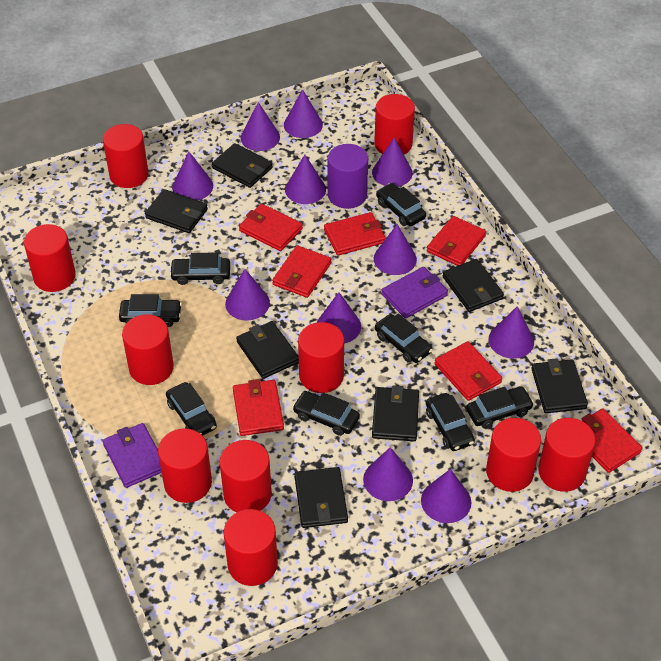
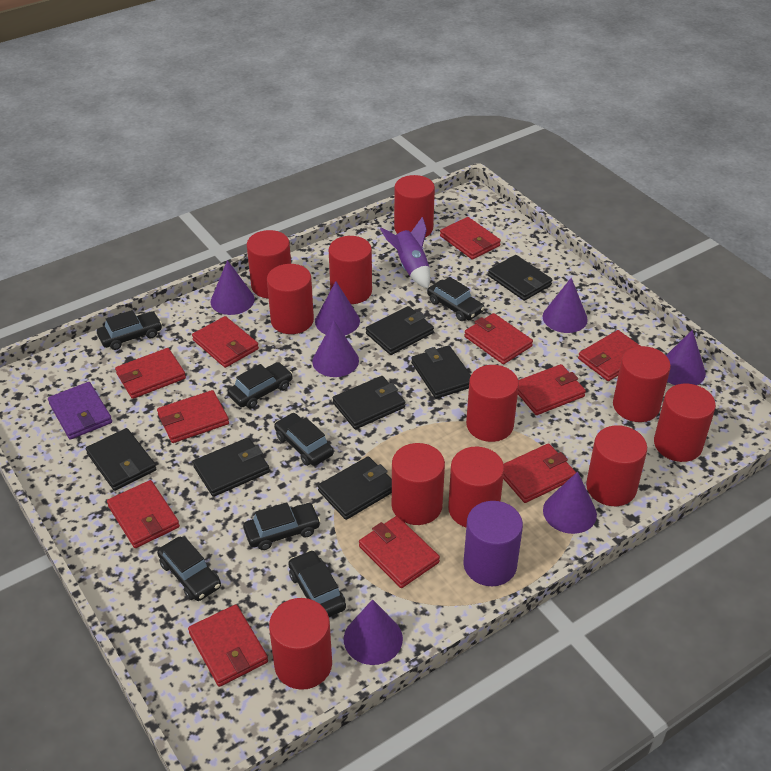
black car: 8 -> 7
purple cone: 11 -> 7
purple rocket: 0 -> 1
purple wallet: 2 -> 1
red cylinder: 10 -> 11
red wallet: 7 -> 11

